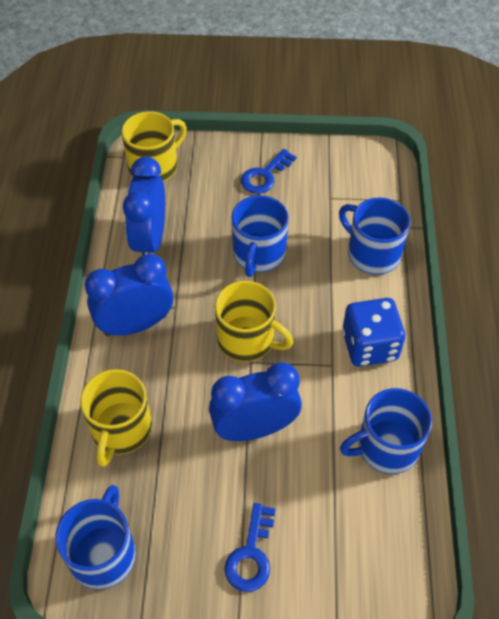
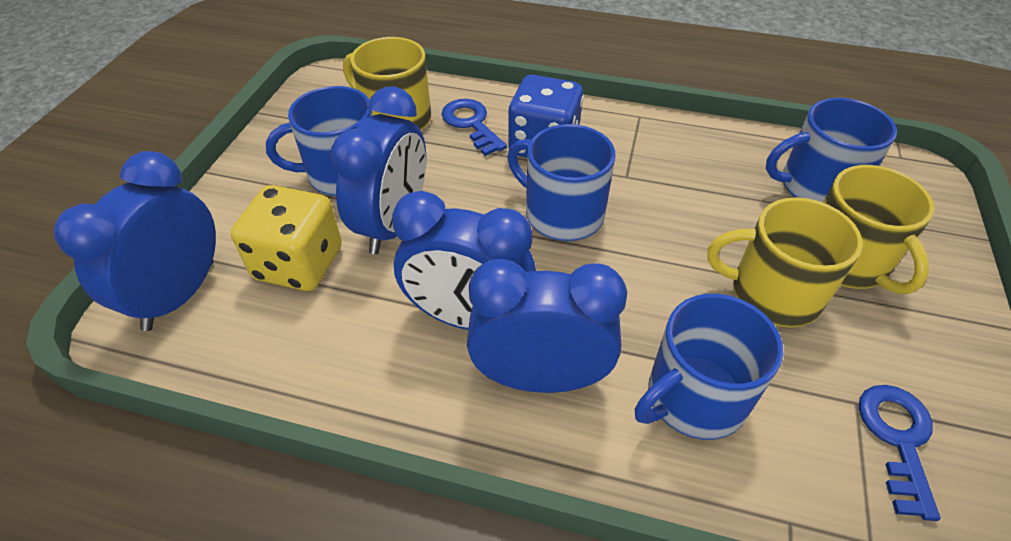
blue clock: 3 -> 4
yellow dice: 0 -> 1

